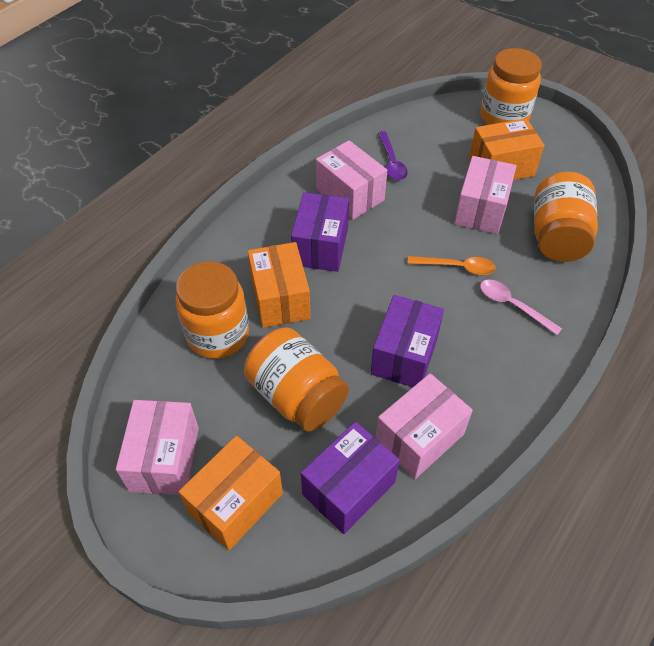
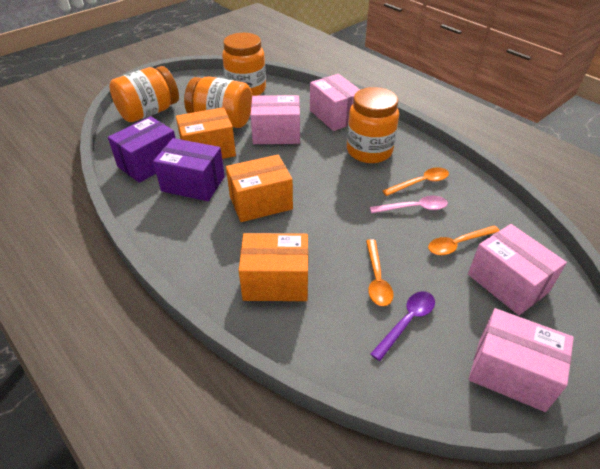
orange spoon: 1 -> 3
purple box: 3 -> 2

